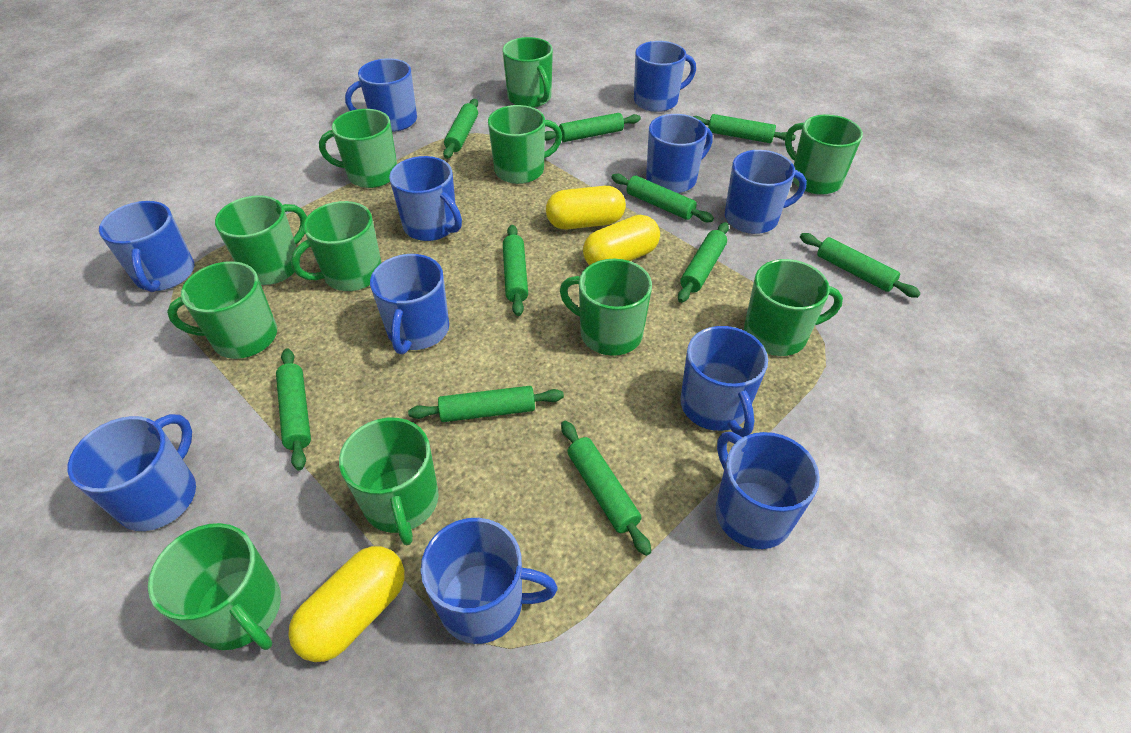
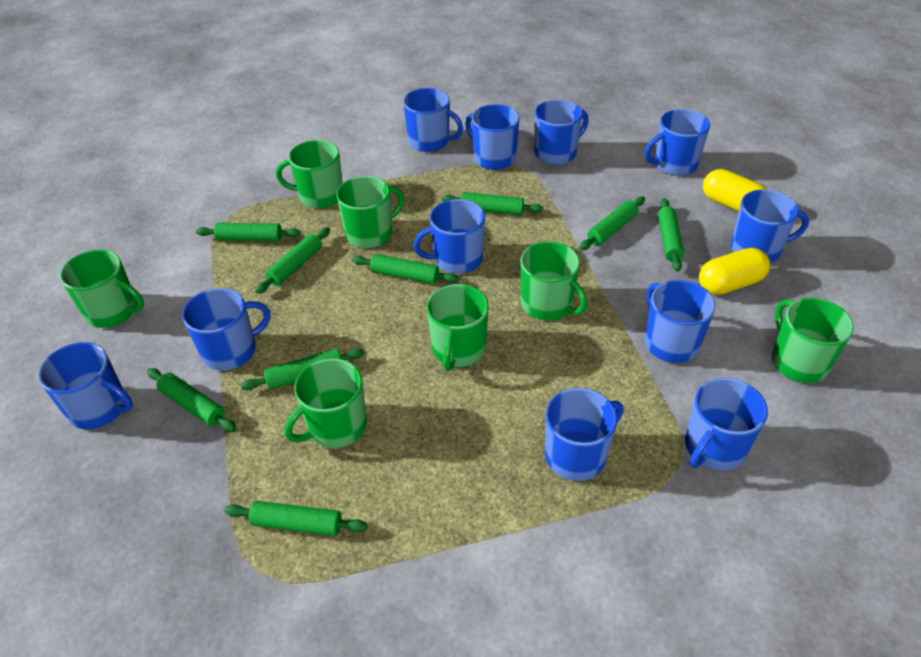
green mug: 11 -> 7
green rolling pin: 10 -> 9
yellow capsule: 3 -> 2

